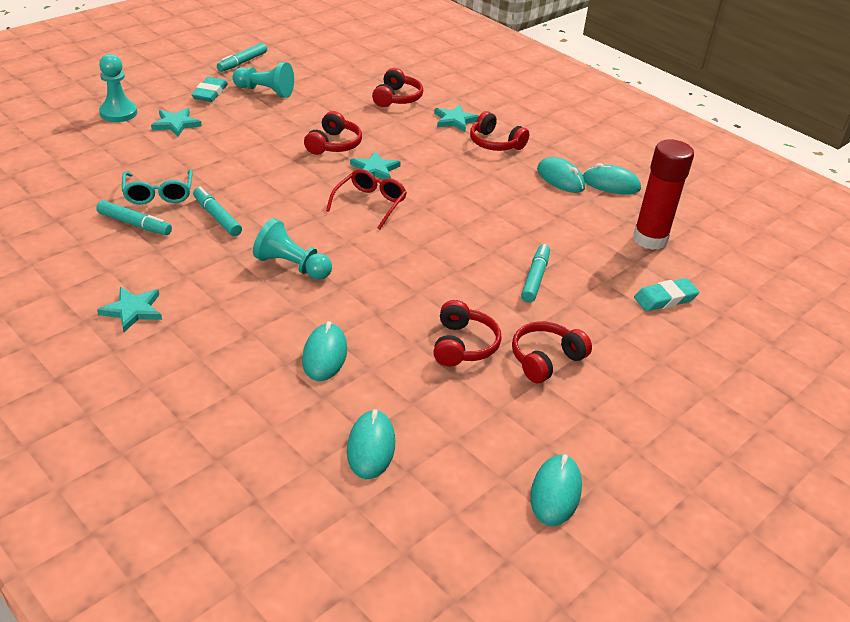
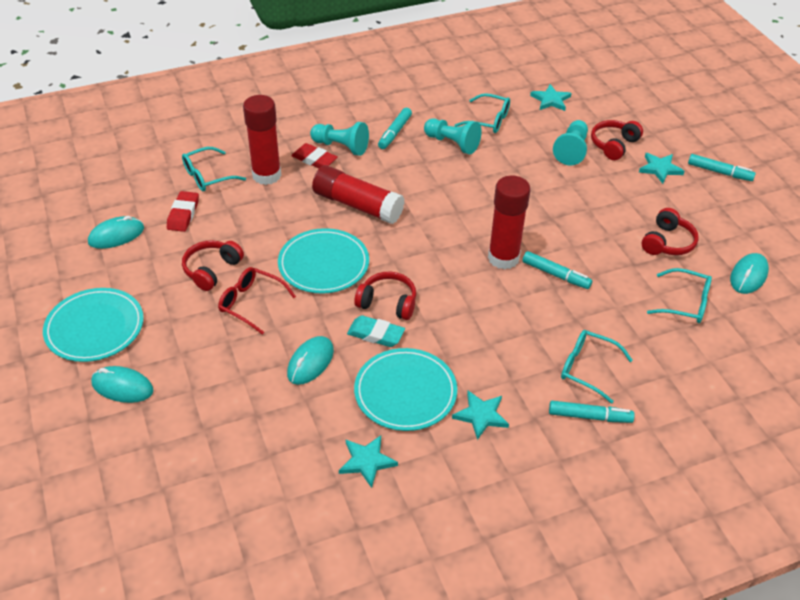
red eraser: 0 -> 2
red glue stick: 1 -> 3
red headphones: 5 -> 4
turquoise eraser: 2 -> 1
turquoise glasses: 1 -> 4
turquoise mouse: 5 -> 4
turquoise plate: 0 -> 3

